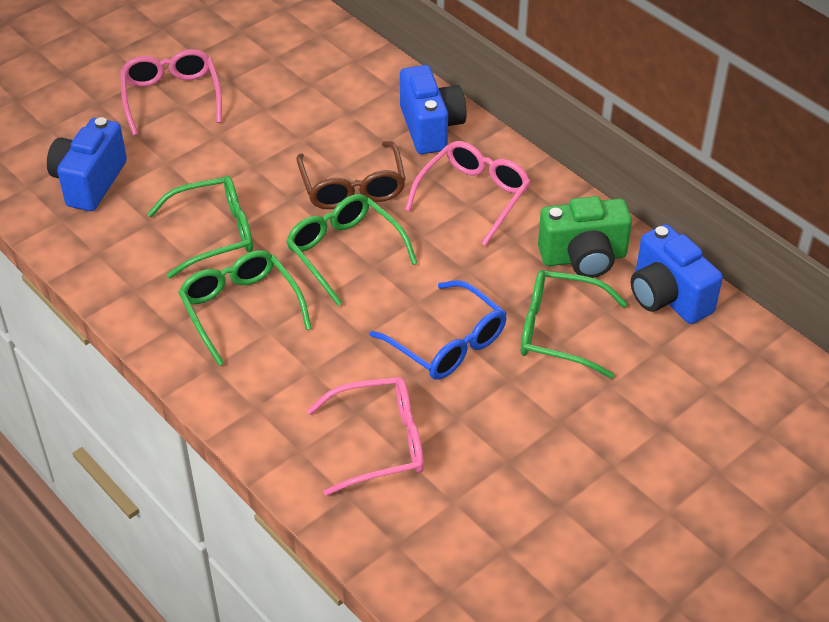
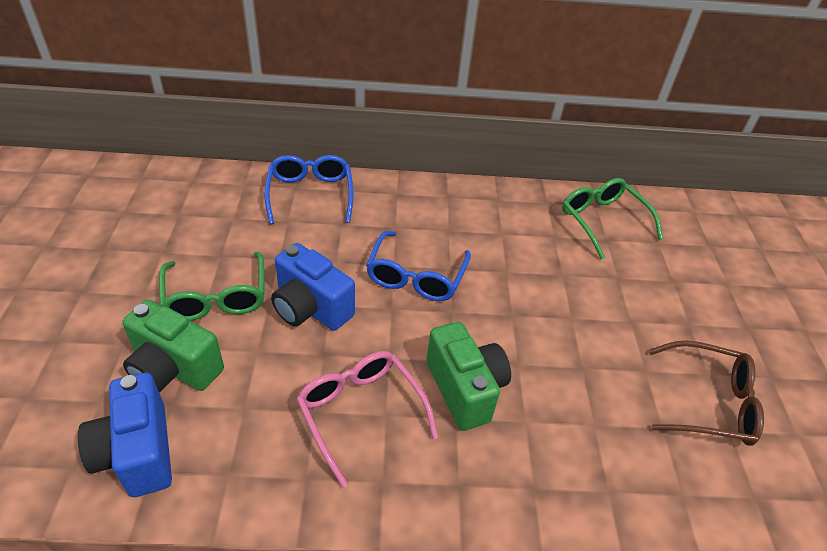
blue camera: 3 -> 2
blue glasses: 1 -> 2
green camera: 1 -> 2
green glasses: 4 -> 2
pink glasses: 3 -> 1

